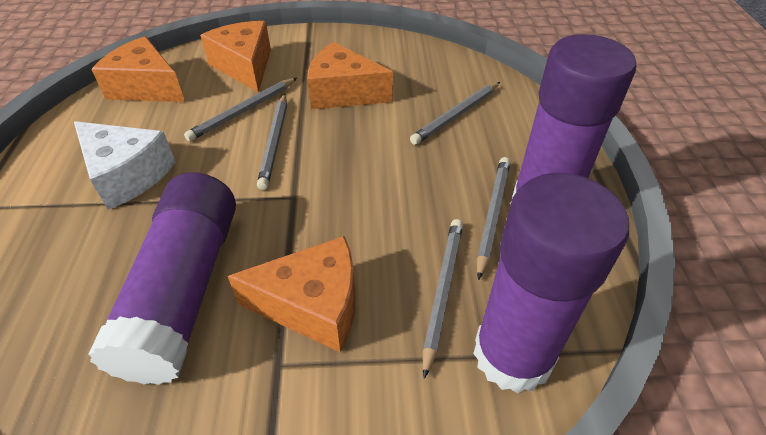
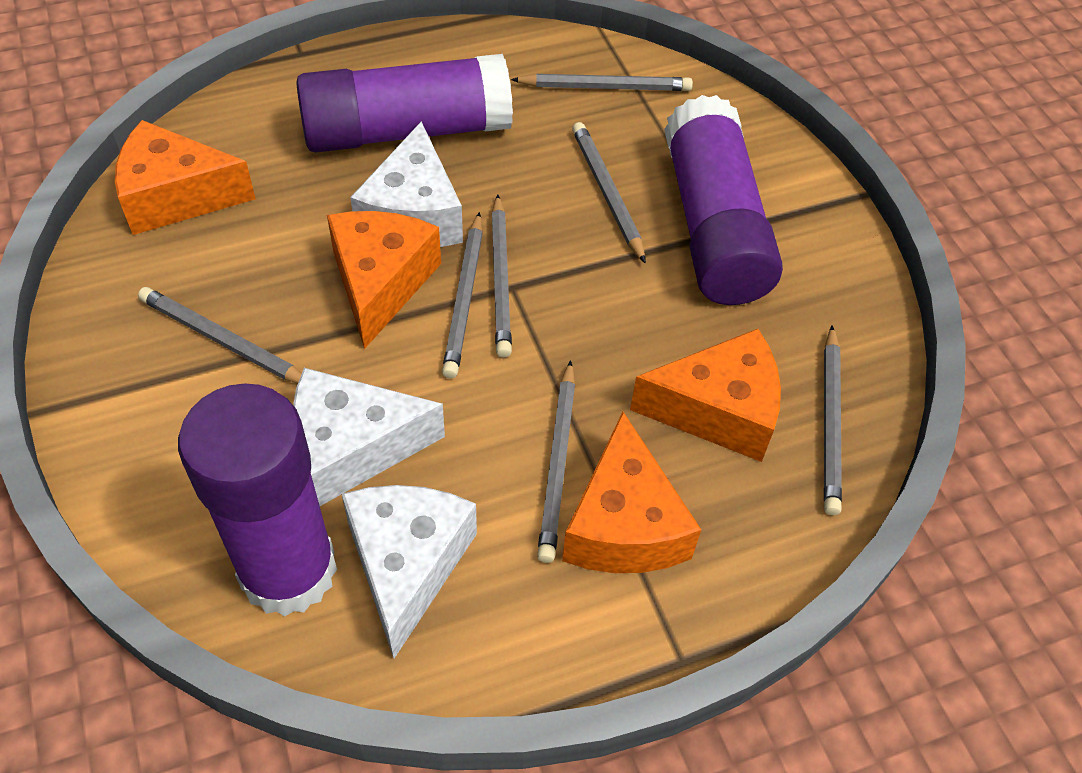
grey pencil: 5 -> 7
white cheese: 1 -> 3

